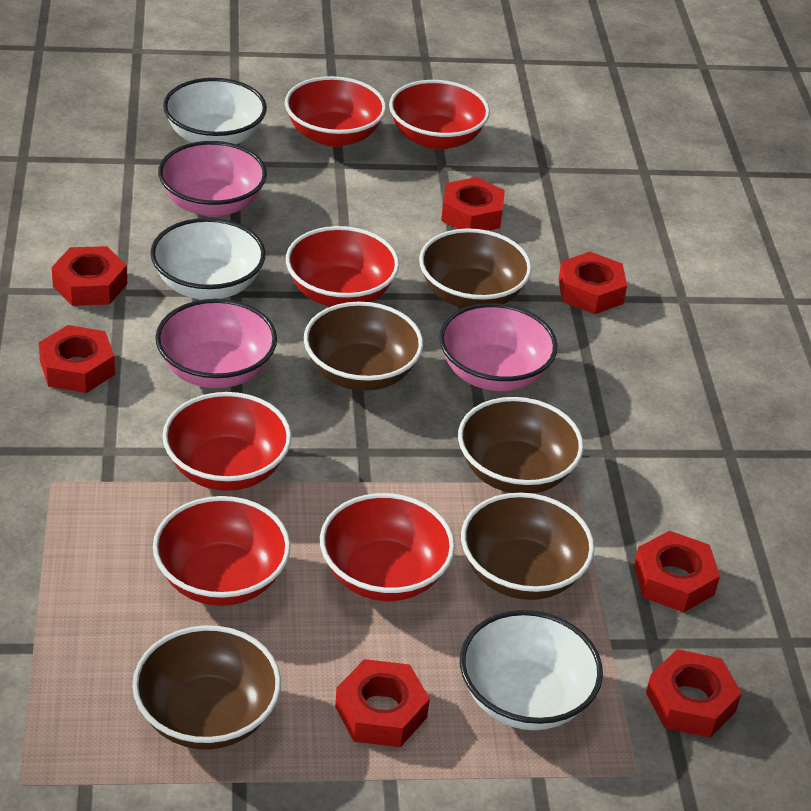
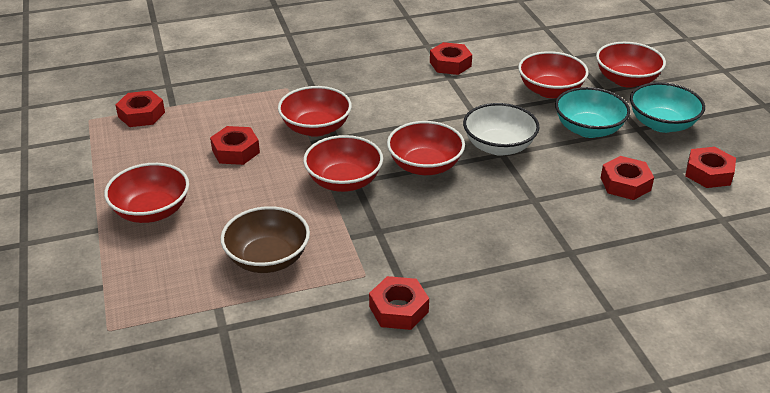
brown bowl: 5 -> 1
pink bowl: 3 -> 0
red nut: 7 -> 6
turquoise bowl: 0 -> 2
white bowl: 3 -> 1

